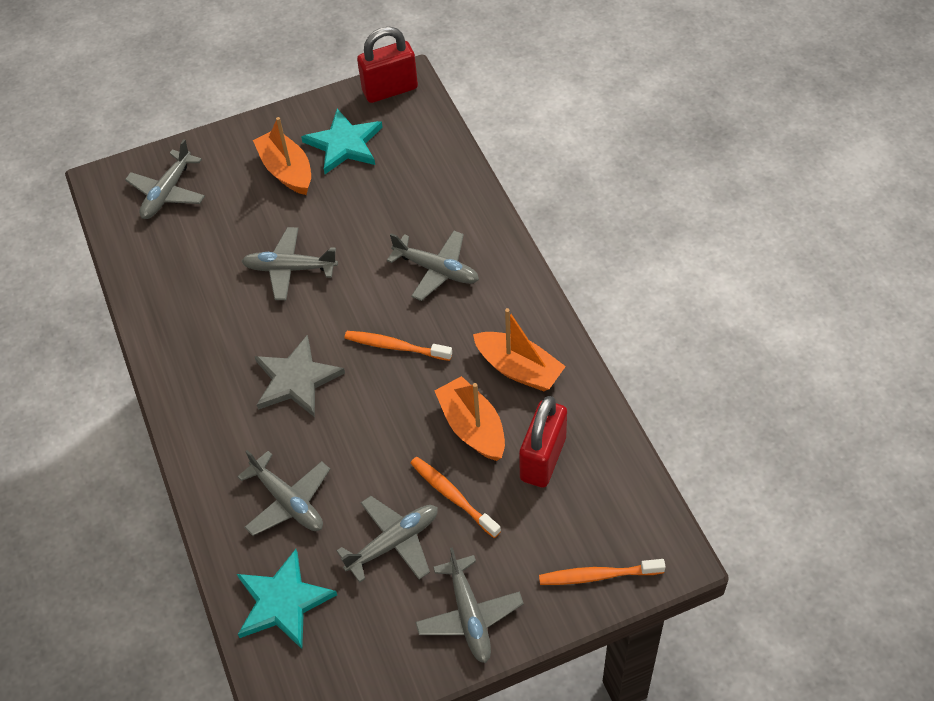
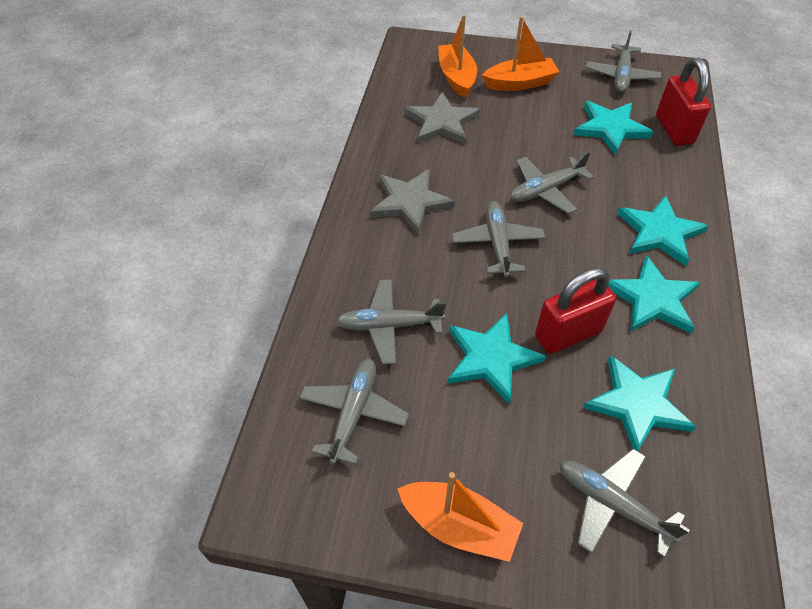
grey star: 1 -> 2
orange toothbrush: 3 -> 0
turquoise star: 2 -> 5

